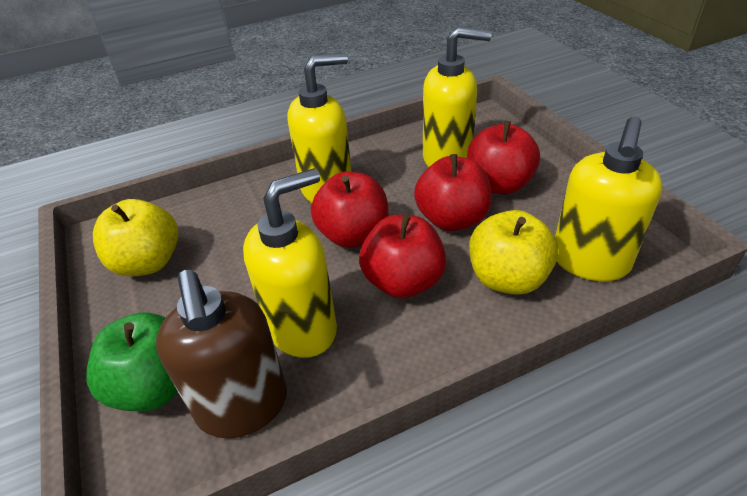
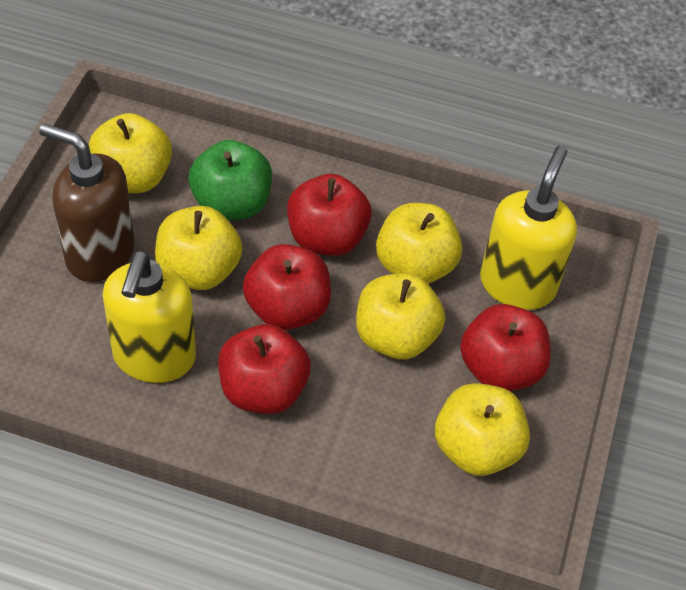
yellow apple: 2 -> 5
yellow soap dispenser: 4 -> 2

